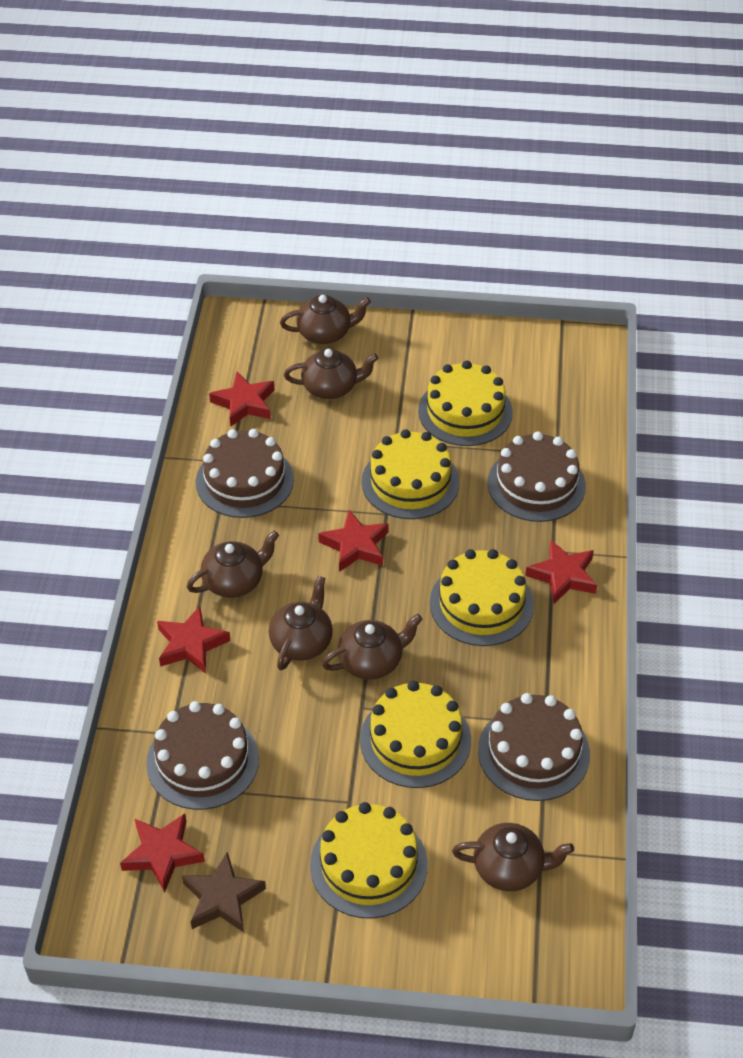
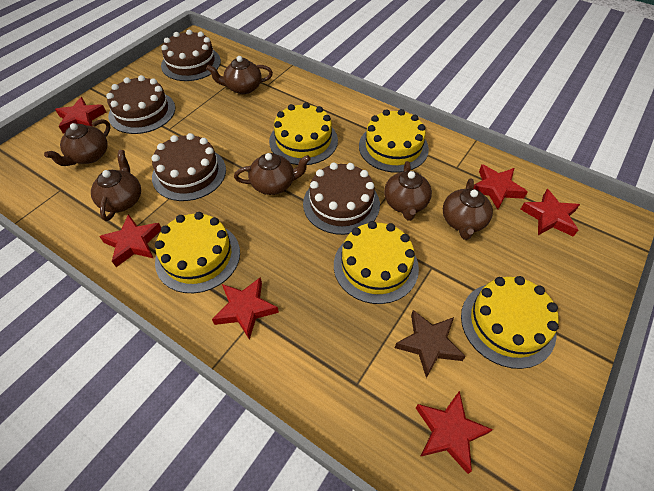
red star: 5 -> 6

